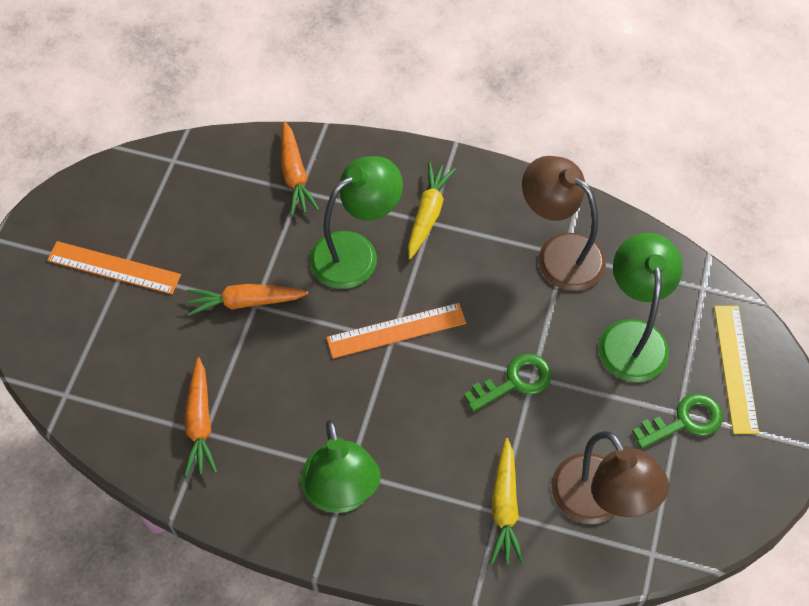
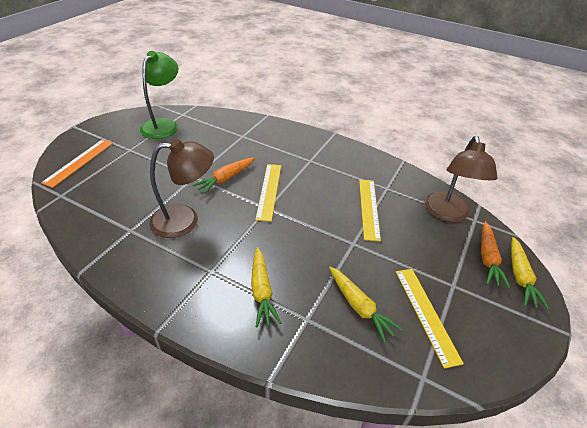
green key: 2 -> 0
green lamp: 3 -> 1
orange carrot: 3 -> 2
orange ruler: 2 -> 1
yellow carrot: 2 -> 3
yellow ruler: 1 -> 3

